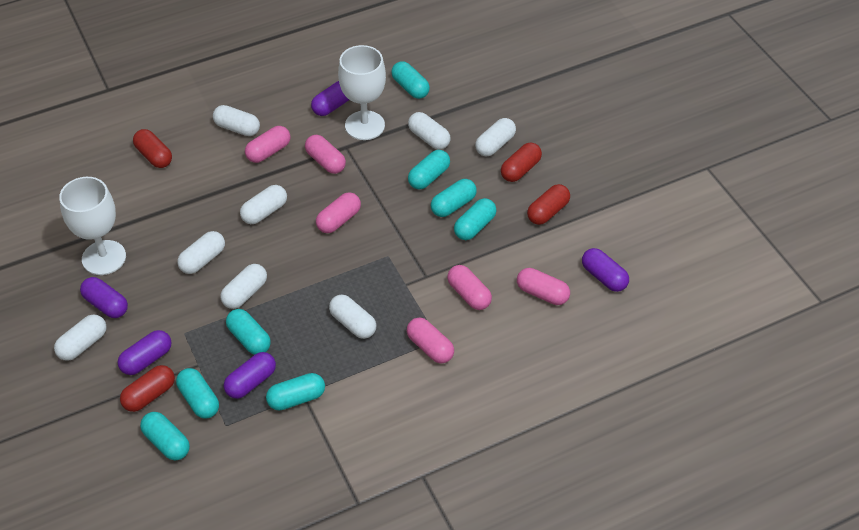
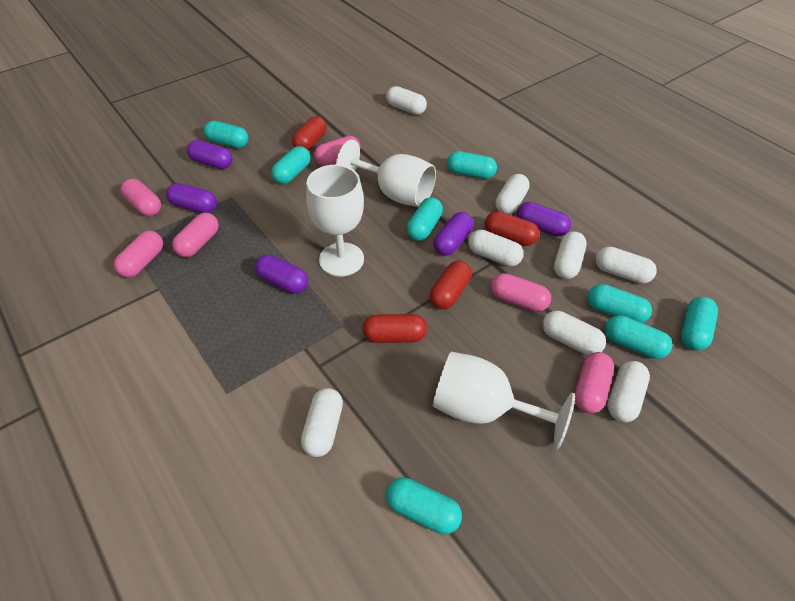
white goblet: 2 -> 3

